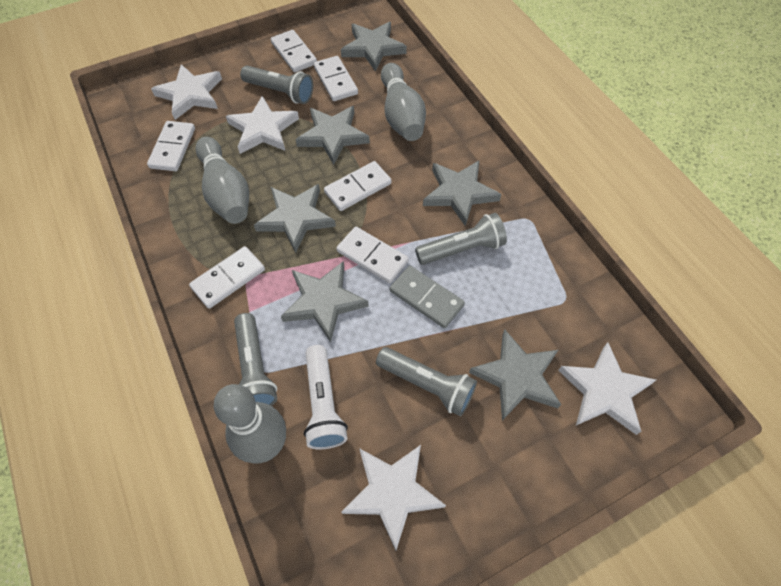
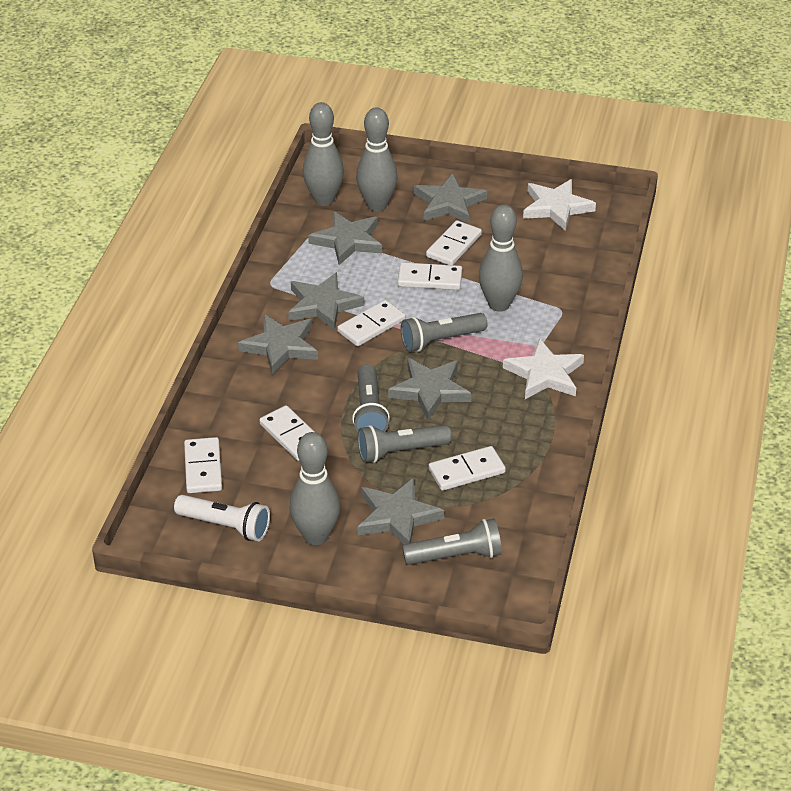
grey bowling pin: 3 -> 4
grey domino: 1 -> 0
white star: 4 -> 2

